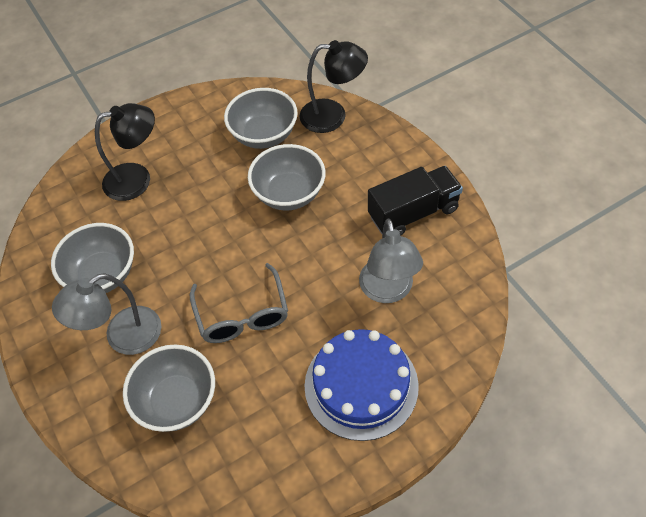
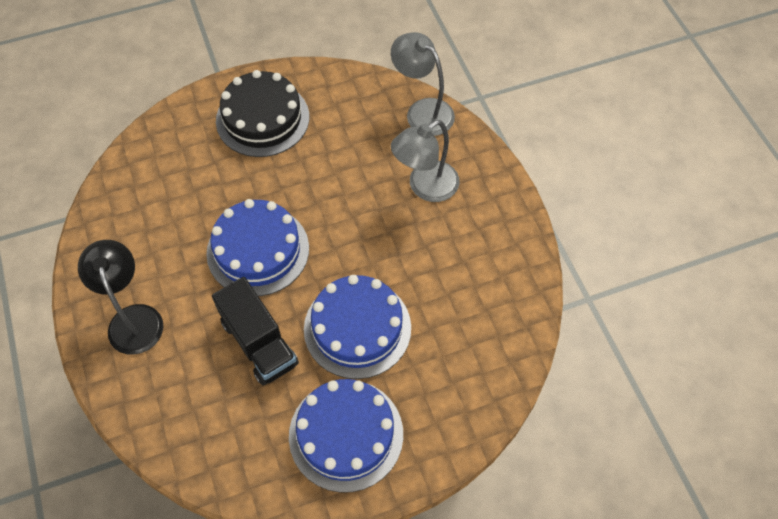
black cake: 0 -> 1
black lamp: 2 -> 1
blue cake: 1 -> 3
grey bowl: 4 -> 0
grey glasses: 1 -> 0

